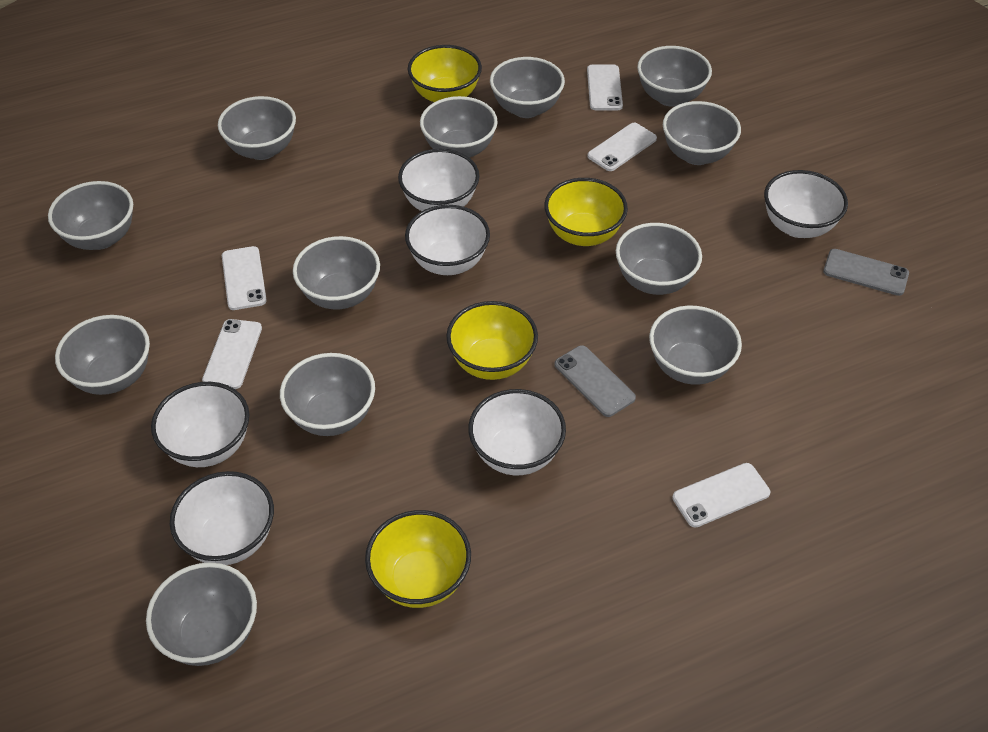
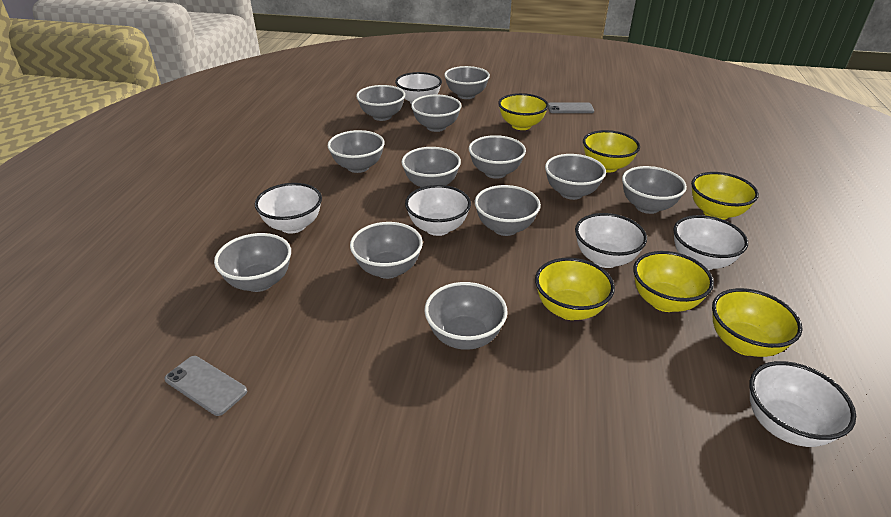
white phone: 5 -> 0
yellow bowl: 4 -> 6

